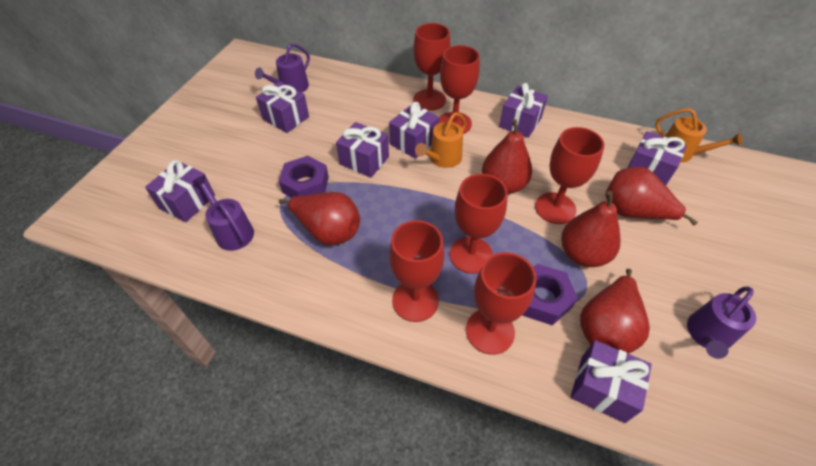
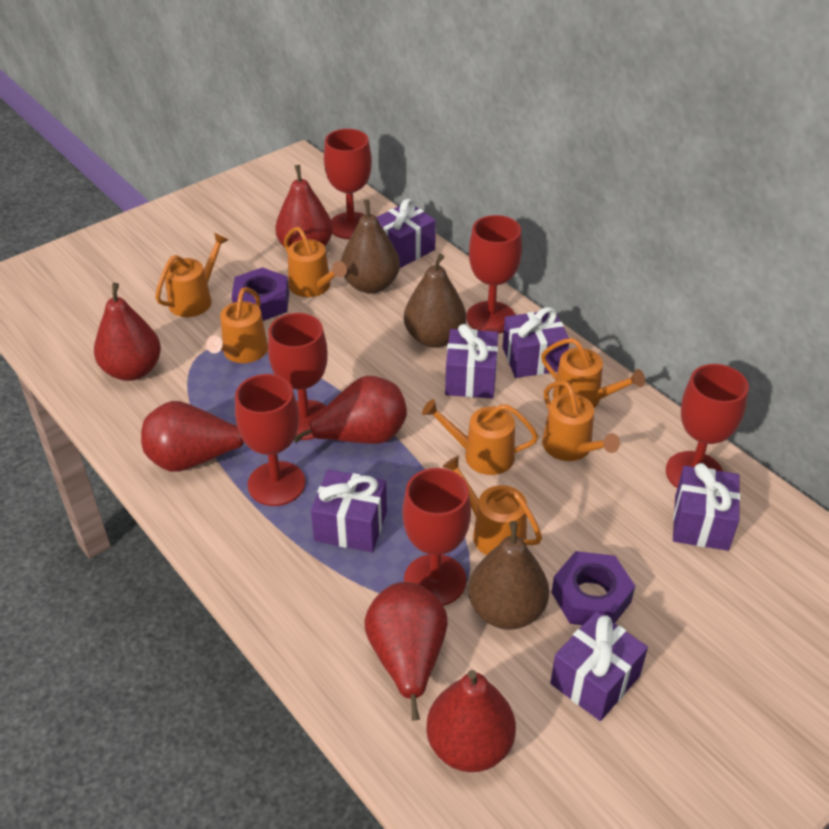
brown pear: 0 -> 3
orange watering can: 2 -> 7
purple gift: 7 -> 6
purple watering can: 3 -> 0
red pear: 5 -> 6

